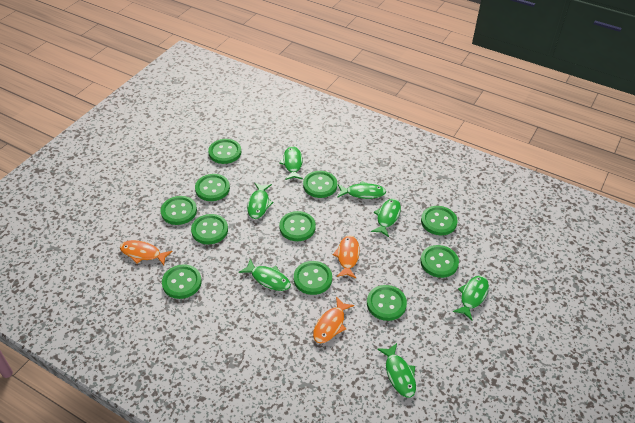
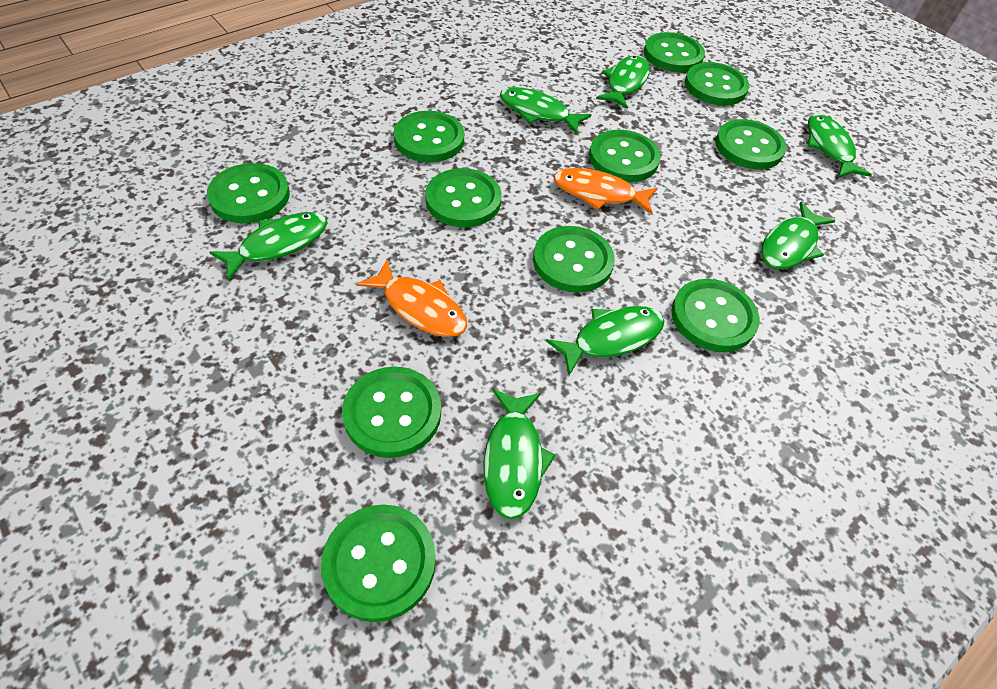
orange fish: 3 -> 2

